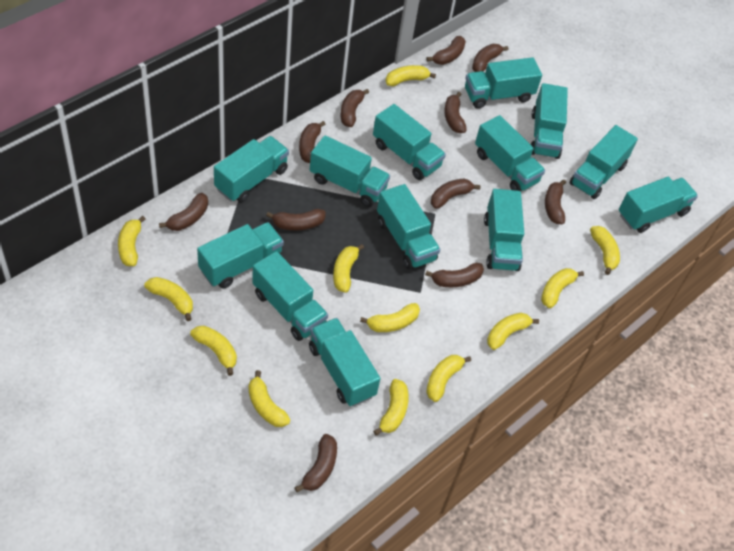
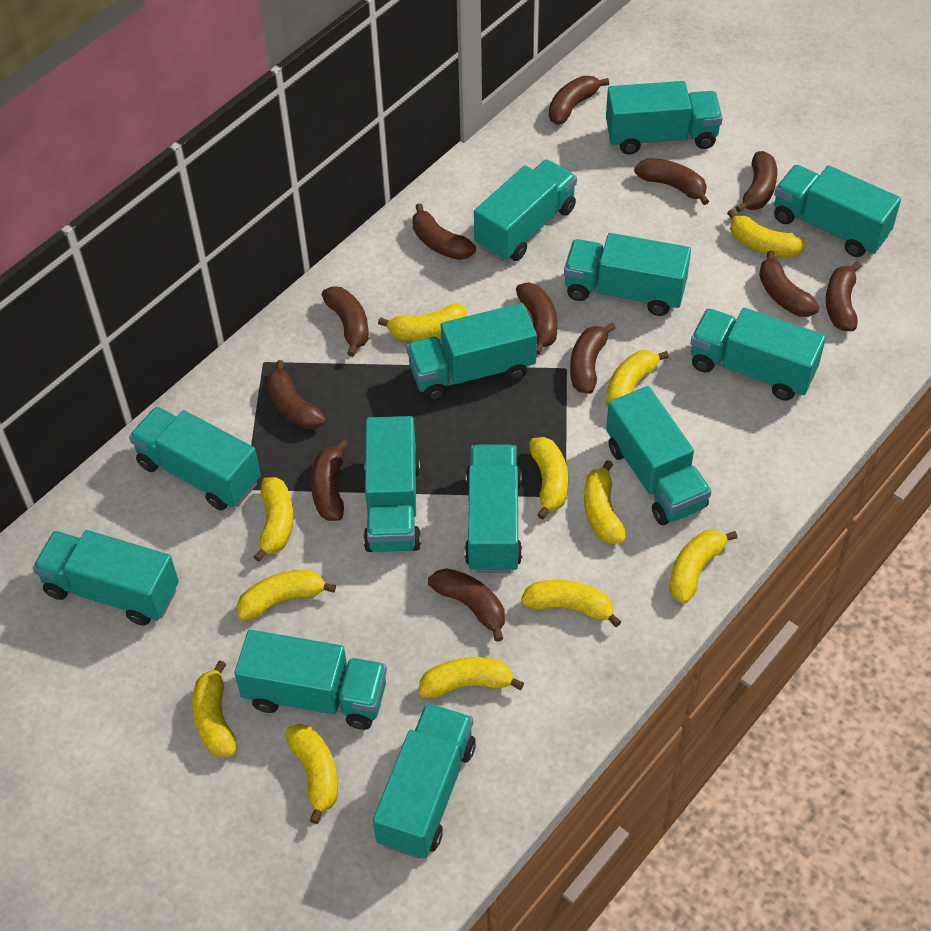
brown banana: 11 -> 12

